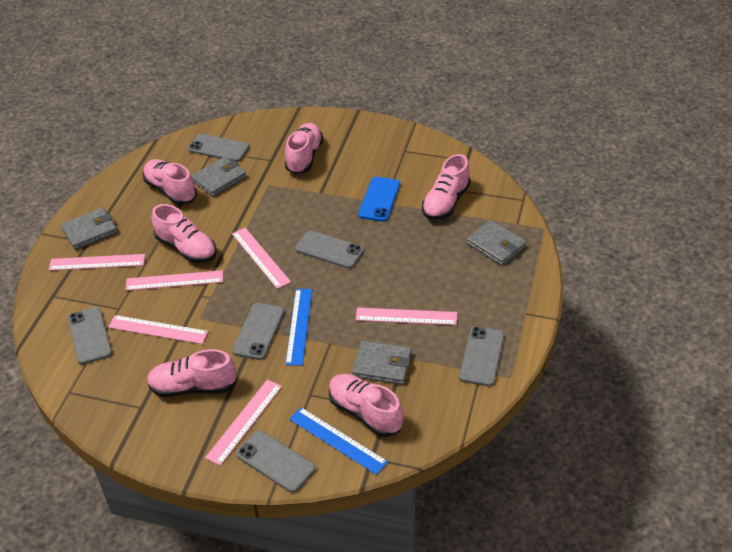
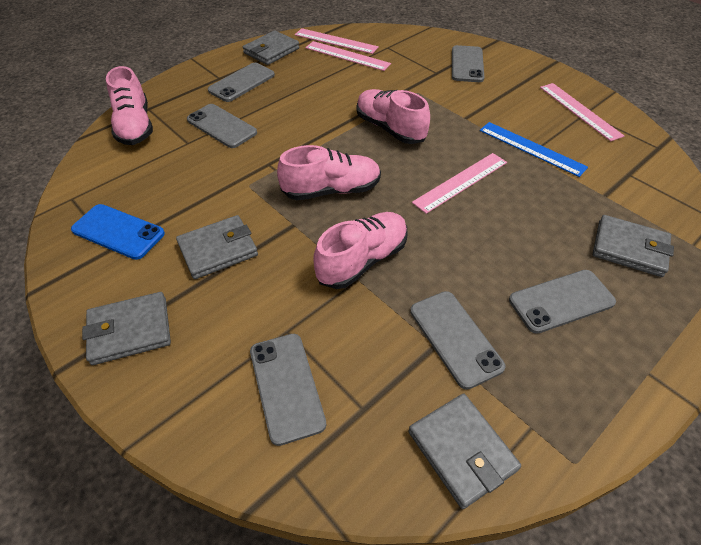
blue ruler: 2 -> 1
grey wallet: 4 -> 5
pink ruler: 6 -> 4
pink shoe: 6 -> 4

